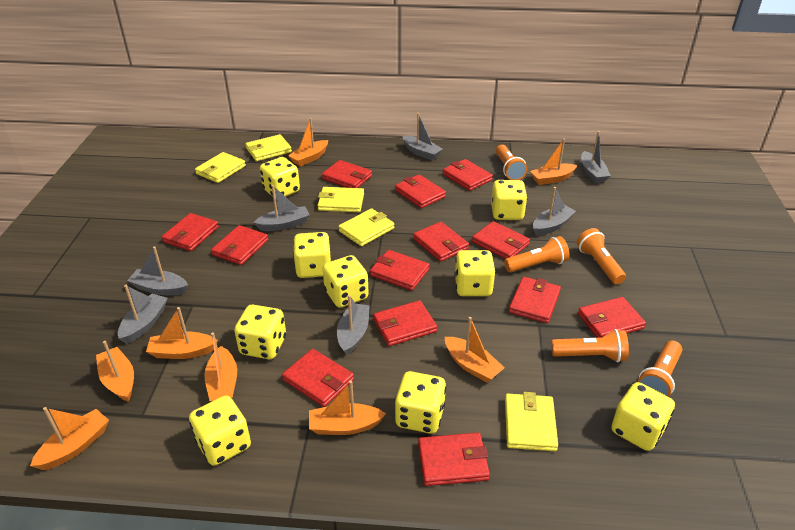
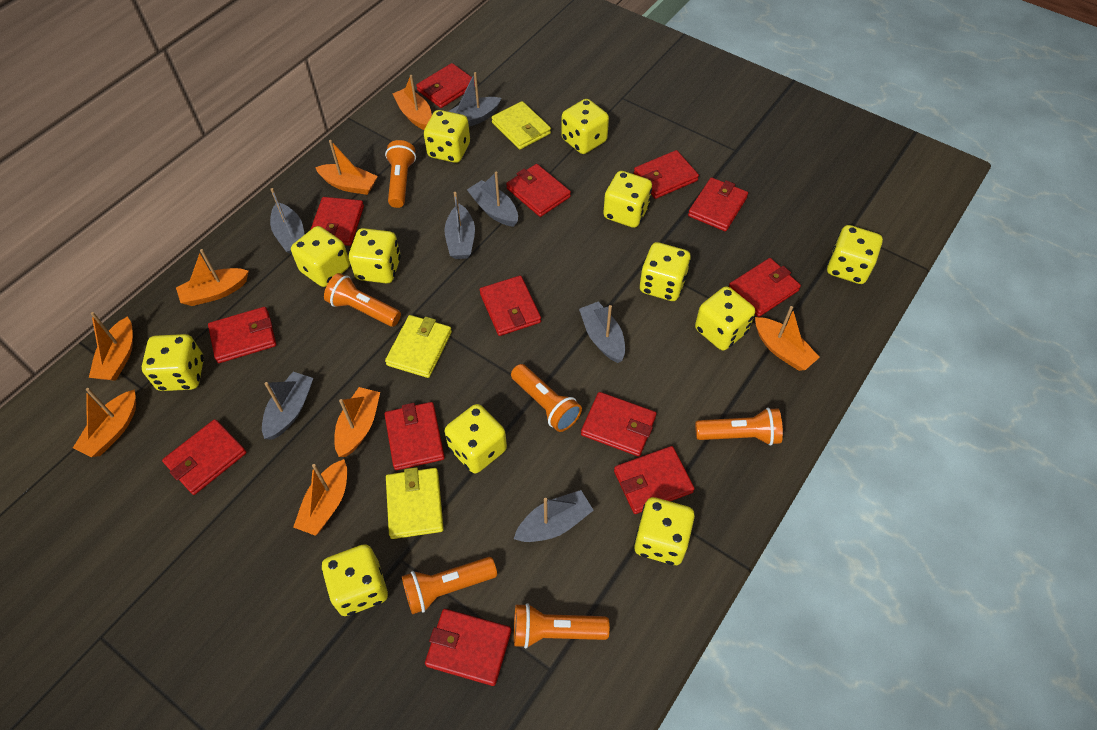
orange flashlight: 5 -> 6
yellow dice: 9 -> 12
yellow wallet: 5 -> 3

